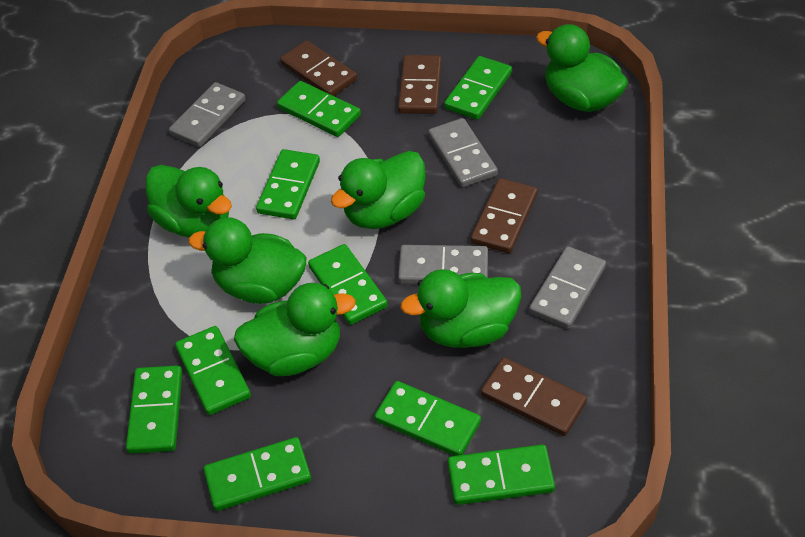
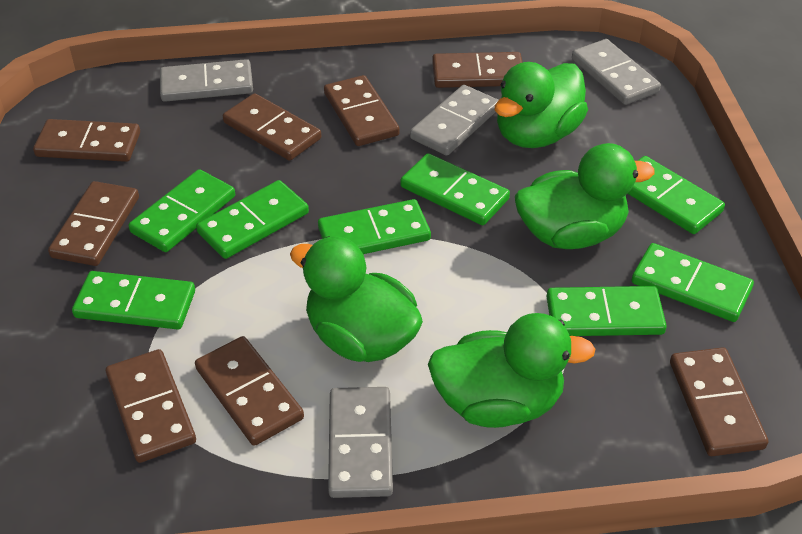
brown domino: 4 -> 8
green domino: 9 -> 8
green duck: 6 -> 4

